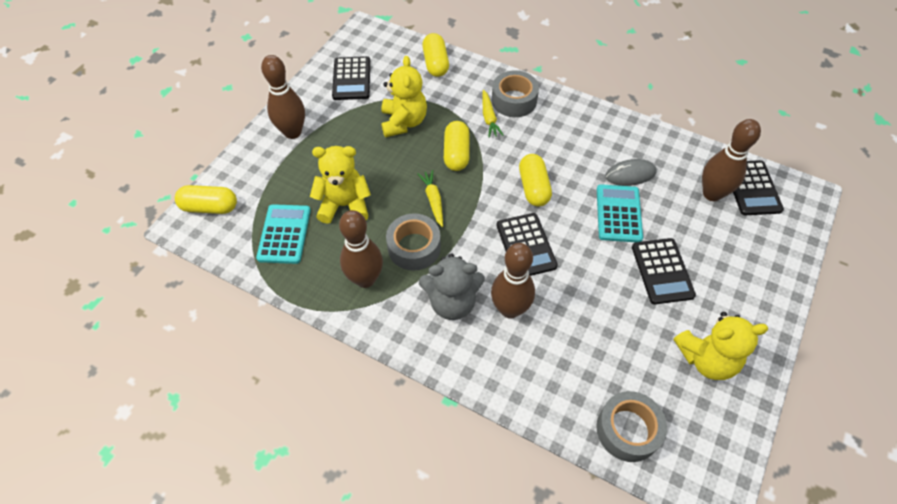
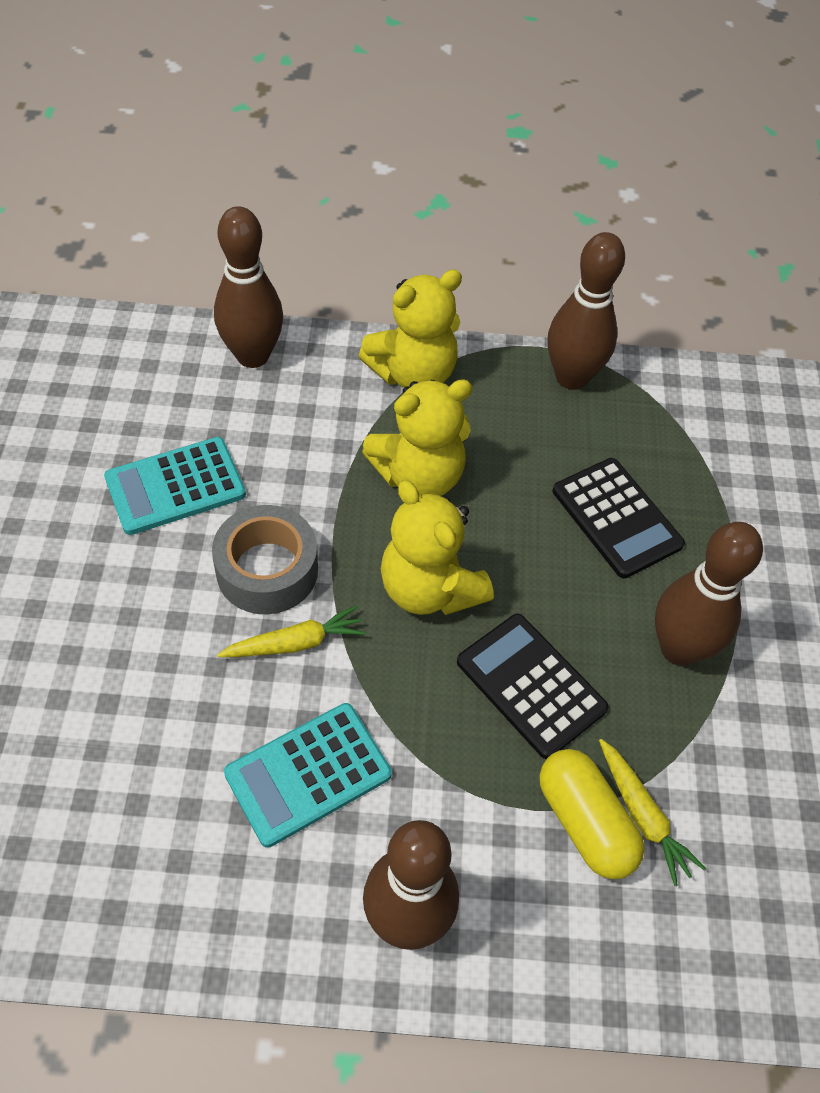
black calculator: 4 -> 2
grey mouse: 1 -> 0
grey tape: 3 -> 1
grey teddy bear: 1 -> 0
yellow capsule: 4 -> 1

